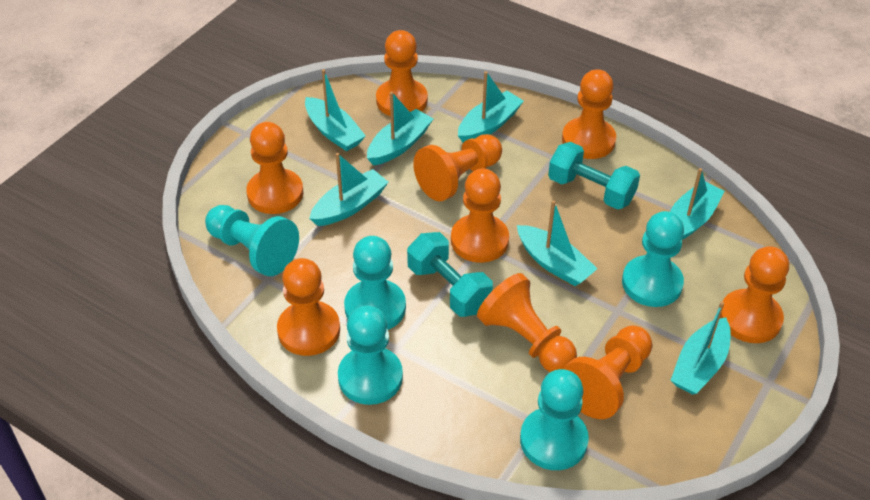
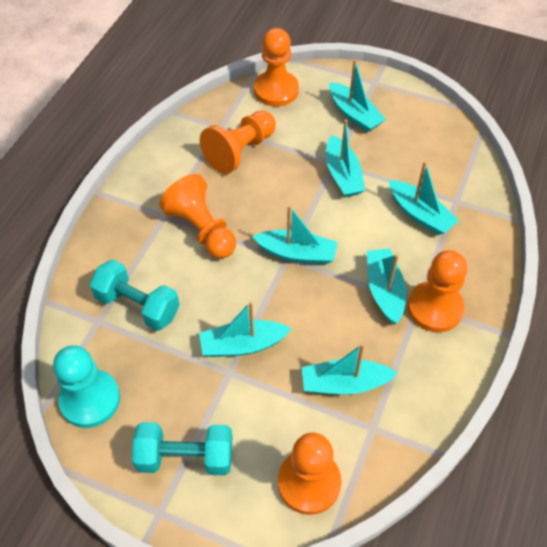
orange pawn: 9 -> 5
turquoise pawn: 5 -> 1

